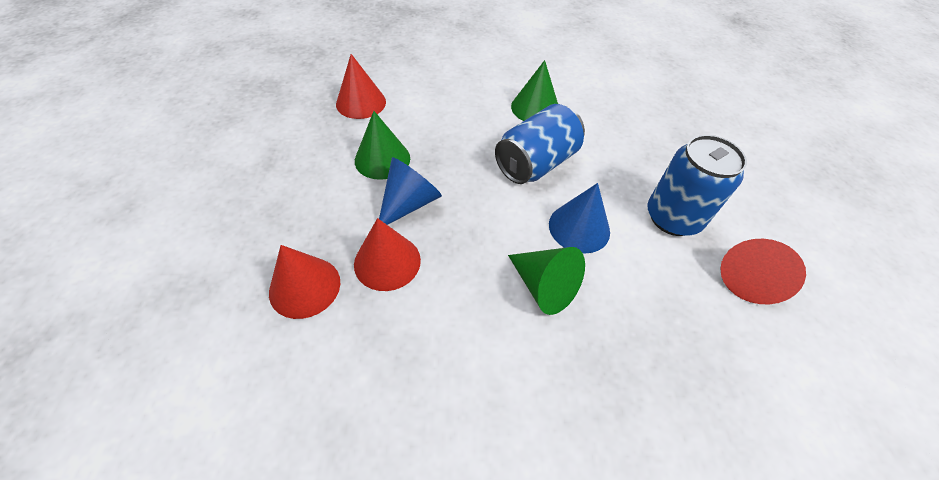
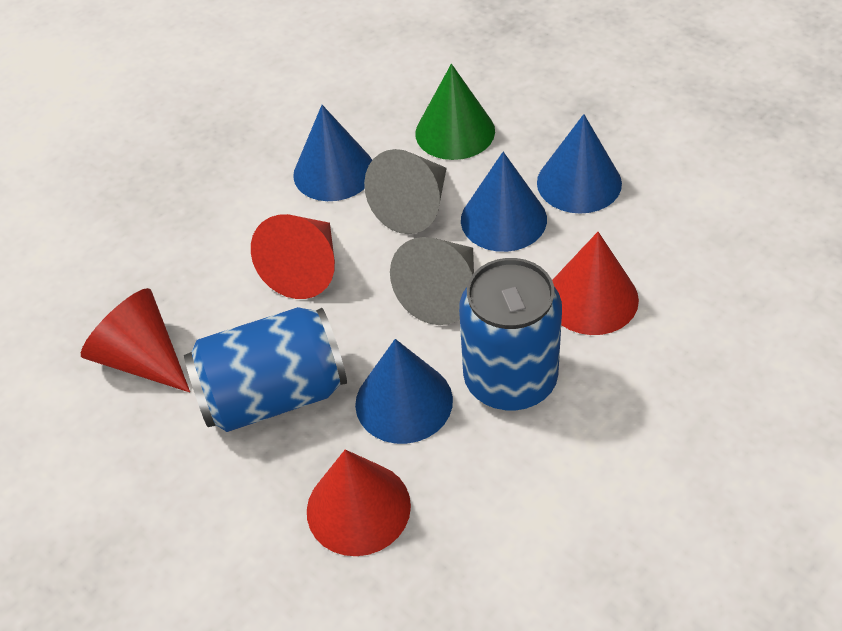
blue cone: 2 -> 4
green cone: 3 -> 1
grey cone: 0 -> 2

